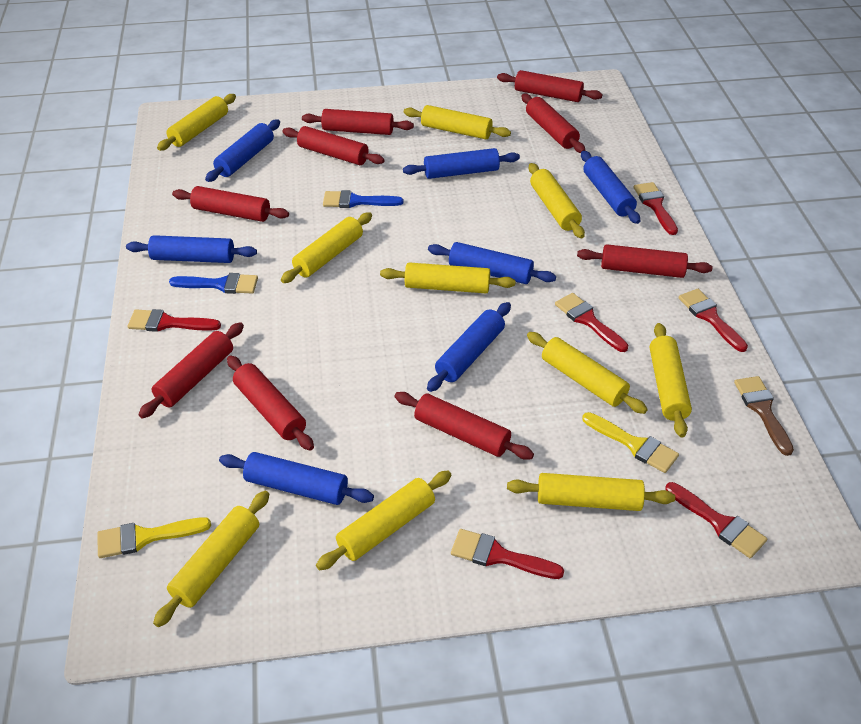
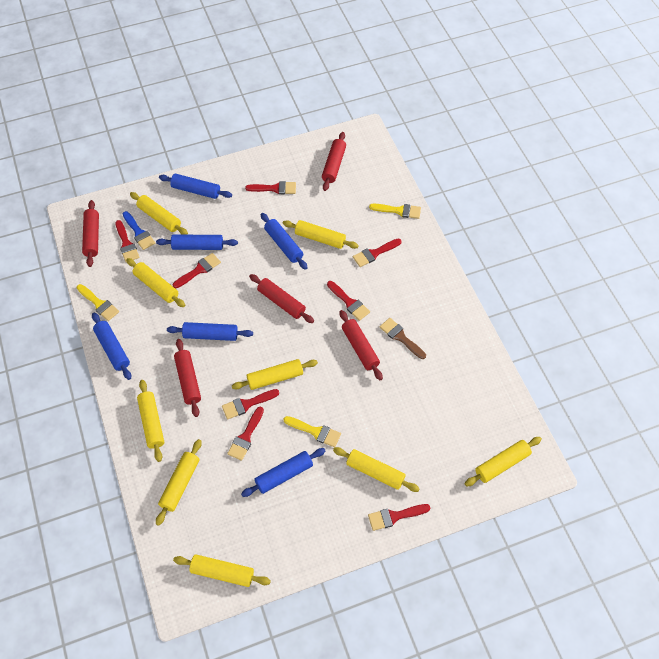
blue brush: 2 -> 1
blue rolling pin: 7 -> 6
red brush: 6 -> 8
red rolling pin: 9 -> 5
yellow brush: 2 -> 3
yellow rolling pin: 10 -> 9

